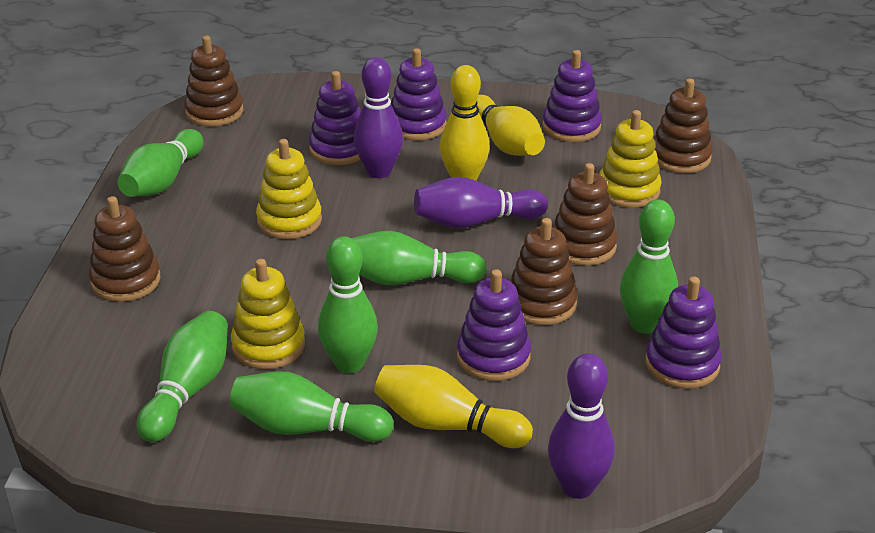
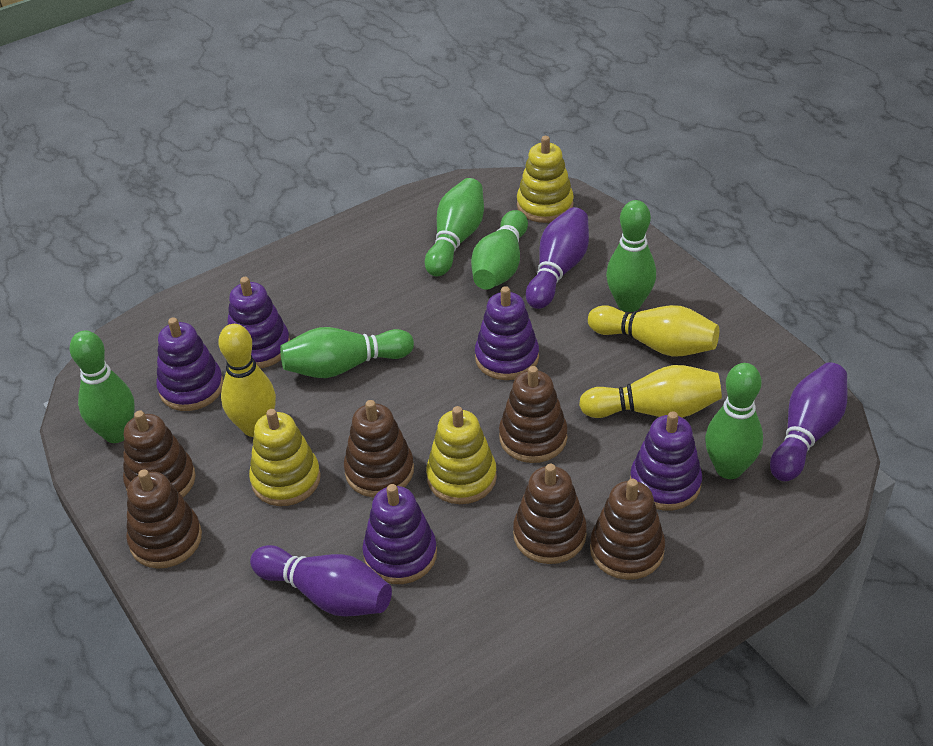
brown stacking toy: 5 -> 6

